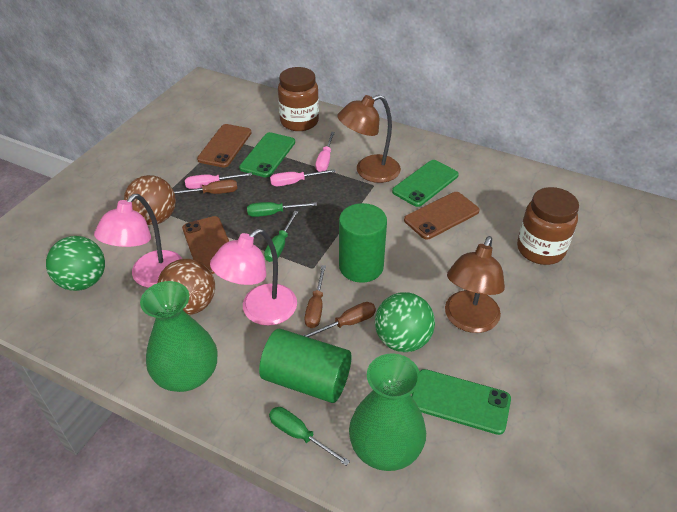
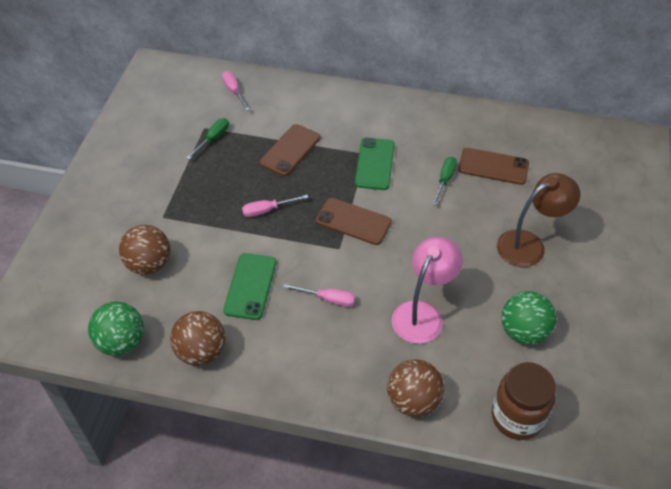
brown ball: 2 -> 3
brown jar: 2 -> 1
brown lamp: 2 -> 1
brown screwdriver: 3 -> 0
green cylinder: 2 -> 0
green phone: 3 -> 2
green screwdriver: 3 -> 2
green vase: 2 -> 0
pink lamp: 2 -> 1

